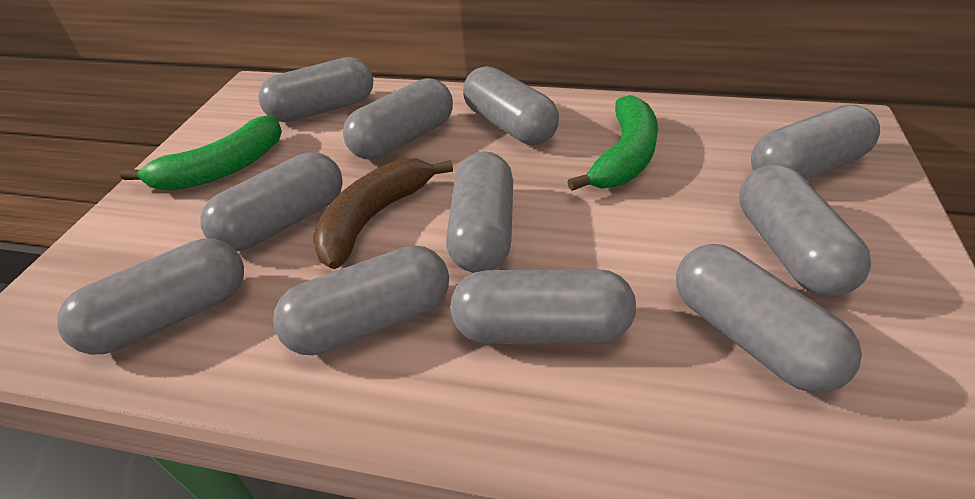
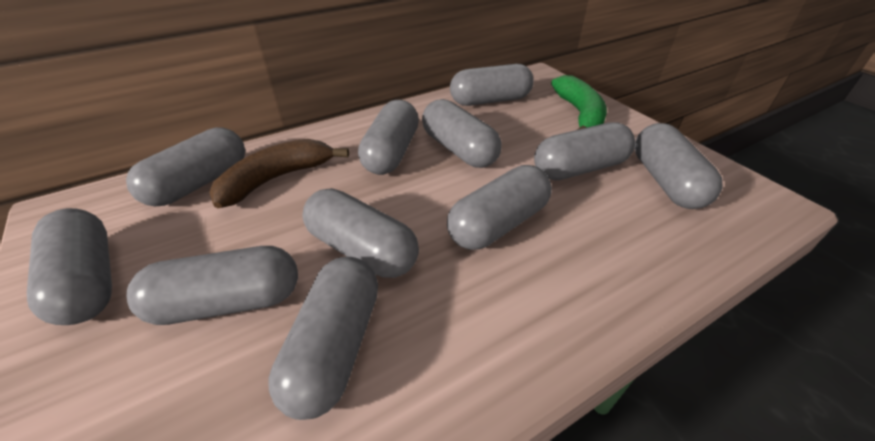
green banana: 2 -> 1

